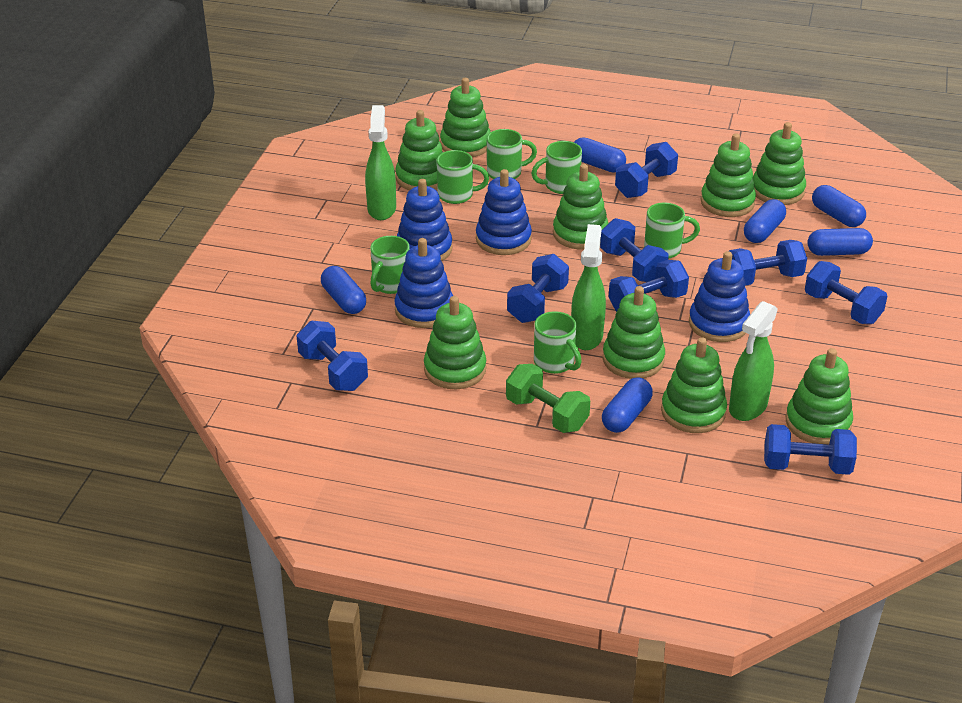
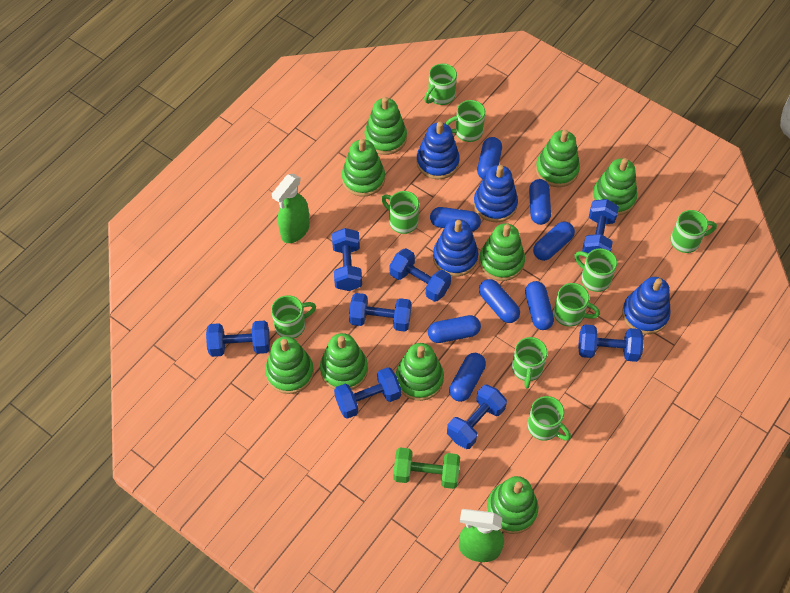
blue capsule: 6 -> 8
green mug: 6 -> 9
green spray bottle: 3 -> 2

